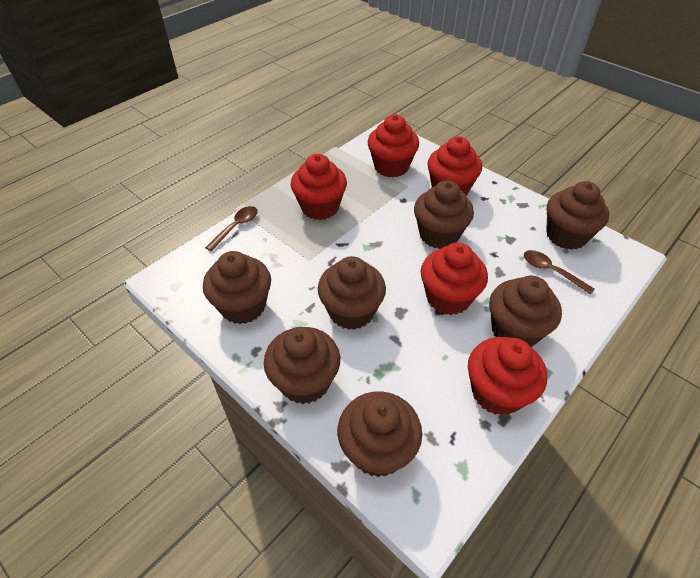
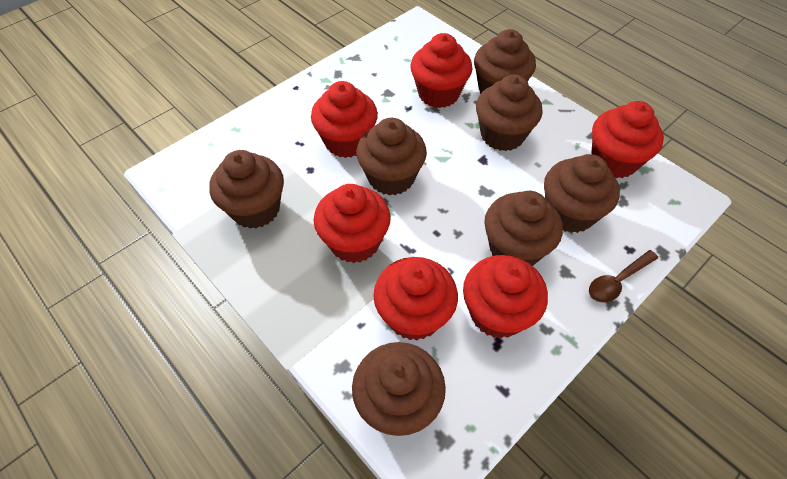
brown spoon: 2 -> 1
red cupcake: 5 -> 6

